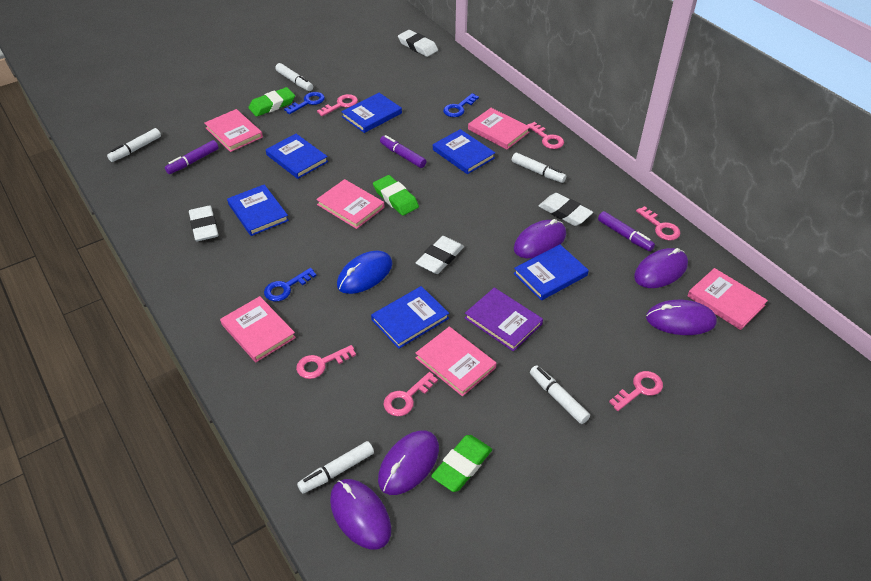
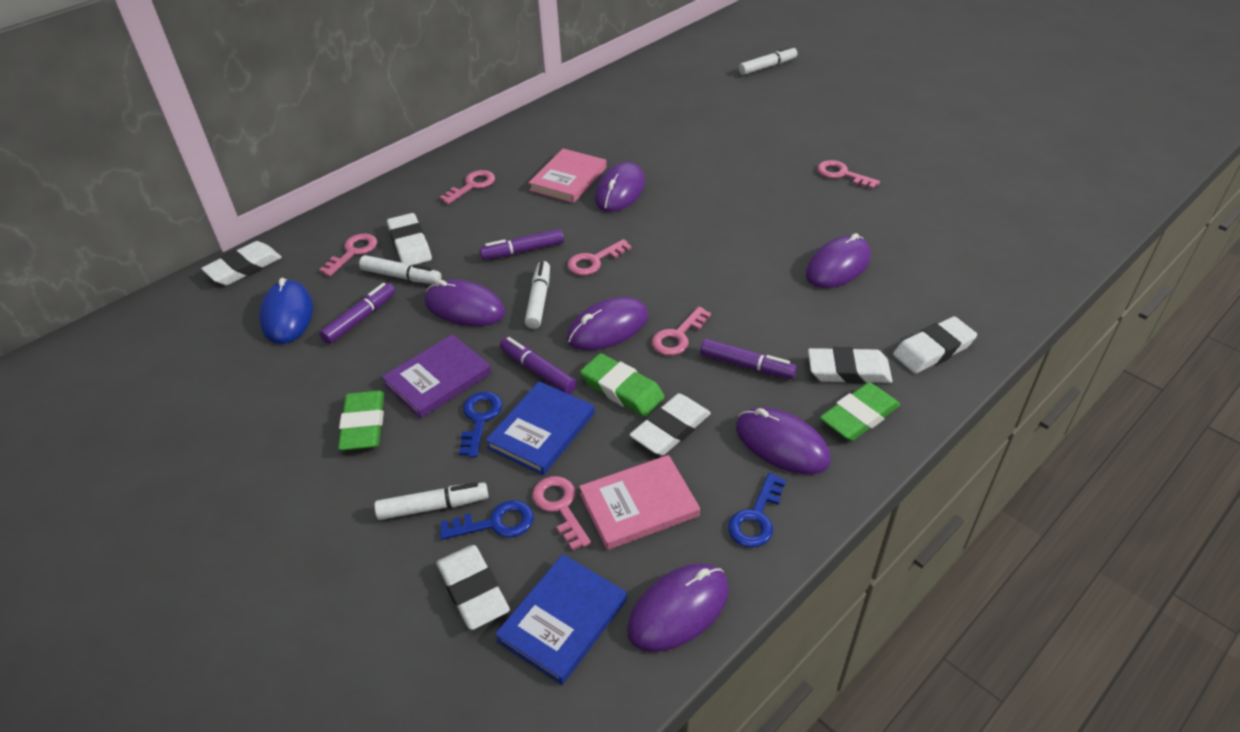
blue book: 6 -> 2
pink book: 6 -> 2
purple marker: 3 -> 4
purple mouse: 5 -> 6
white eraser: 4 -> 6
white marker: 5 -> 4

